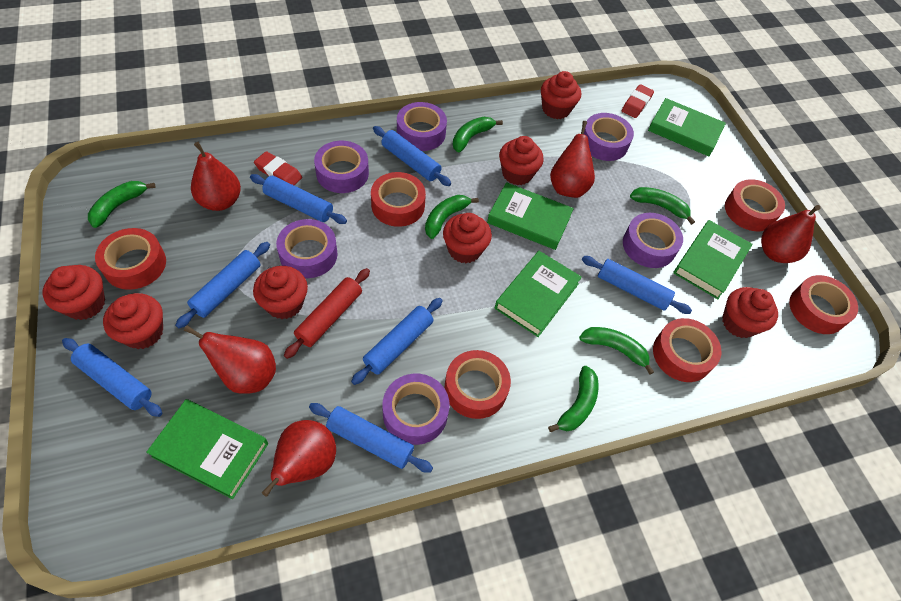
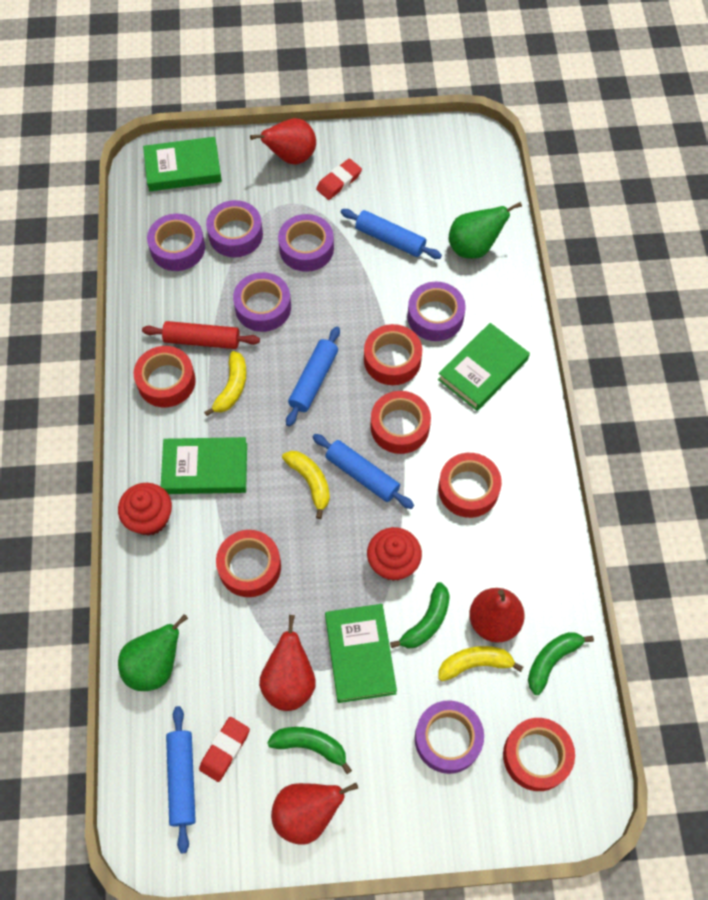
blue rolling pin: 7 -> 4
green banana: 6 -> 3
green book: 5 -> 4
green pear: 0 -> 2
red cupcake: 7 -> 2
red pear: 5 -> 4
yellow banana: 0 -> 3

